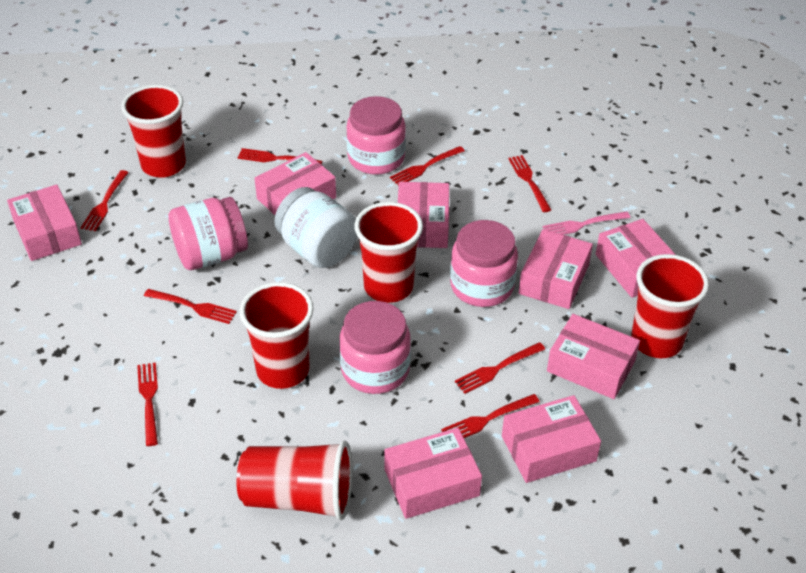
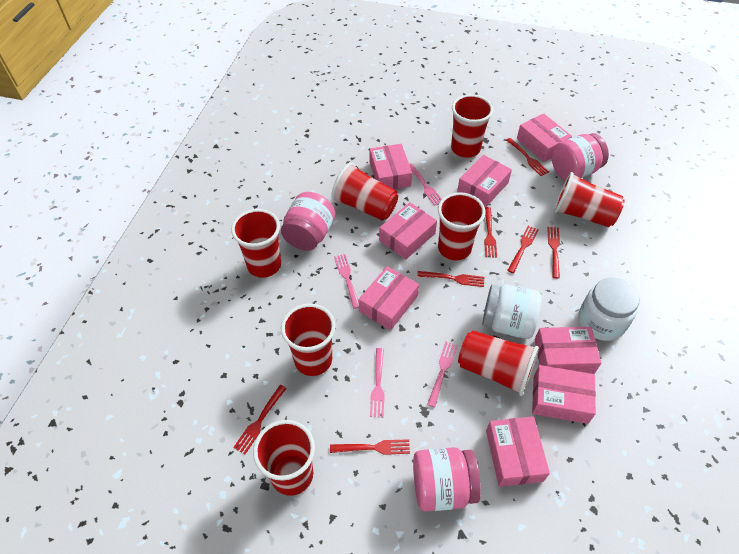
pink fork: 1 -> 4
pink jar: 4 -> 3
red cup: 5 -> 8
red fork: 8 -> 7
white jar: 1 -> 2

